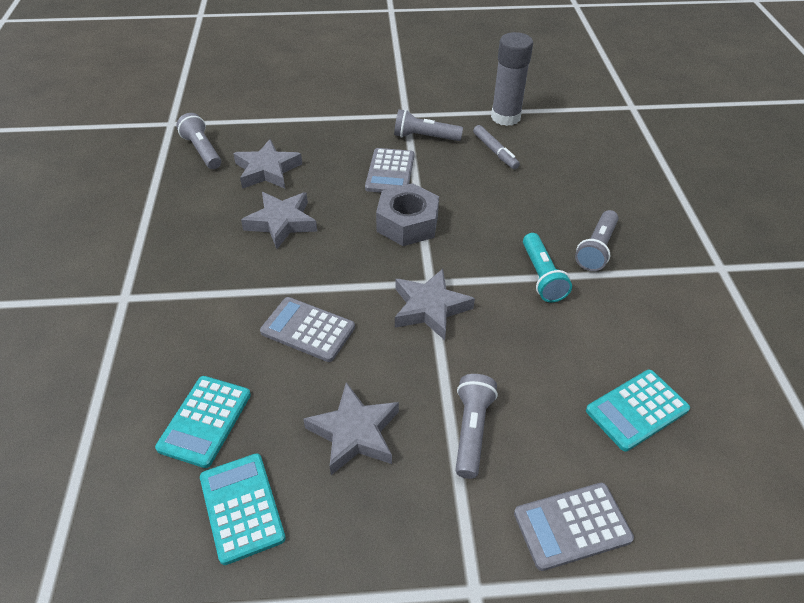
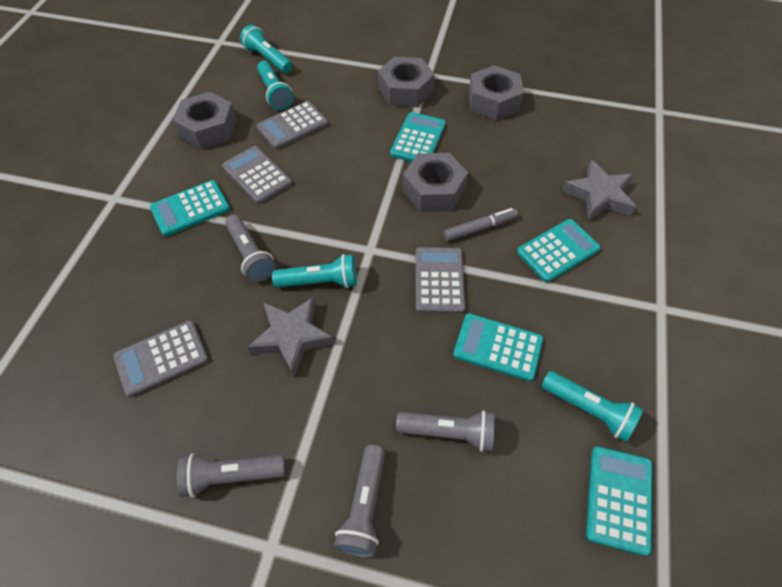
grey calculator: 3 -> 4
grey glue stick: 1 -> 0
grey nut: 1 -> 4
grey star: 4 -> 2
turquoise calculator: 3 -> 5
turquoise flashlight: 1 -> 4

